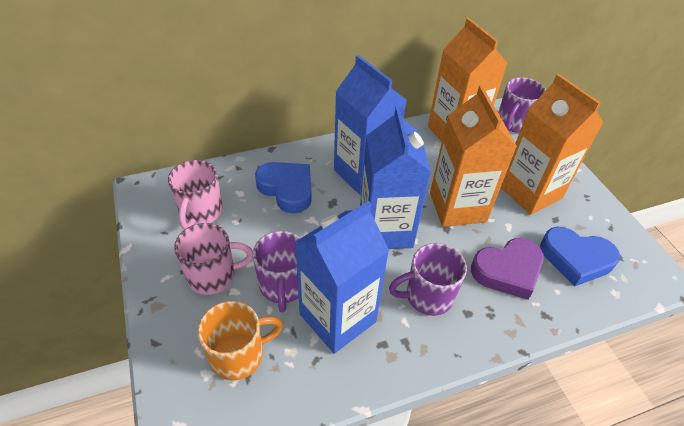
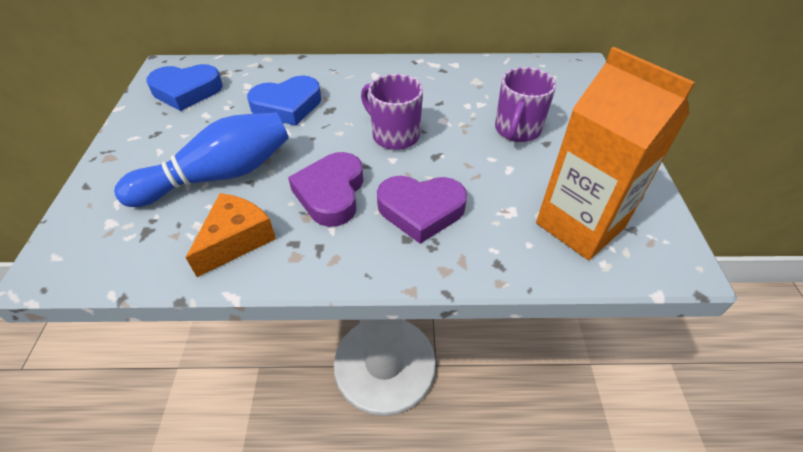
blue bowling pin: 0 -> 1
blue carton: 3 -> 0
orange carton: 3 -> 1
orange cheese: 0 -> 1
orange mug: 1 -> 0
pink mug: 2 -> 0
purple heart: 1 -> 2
purple mug: 3 -> 2

